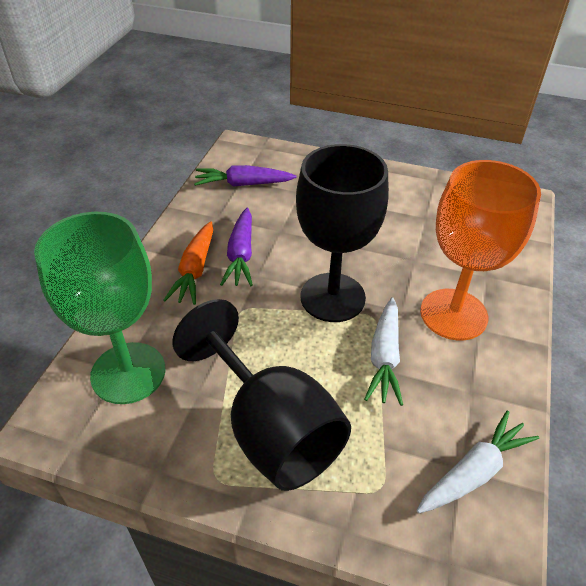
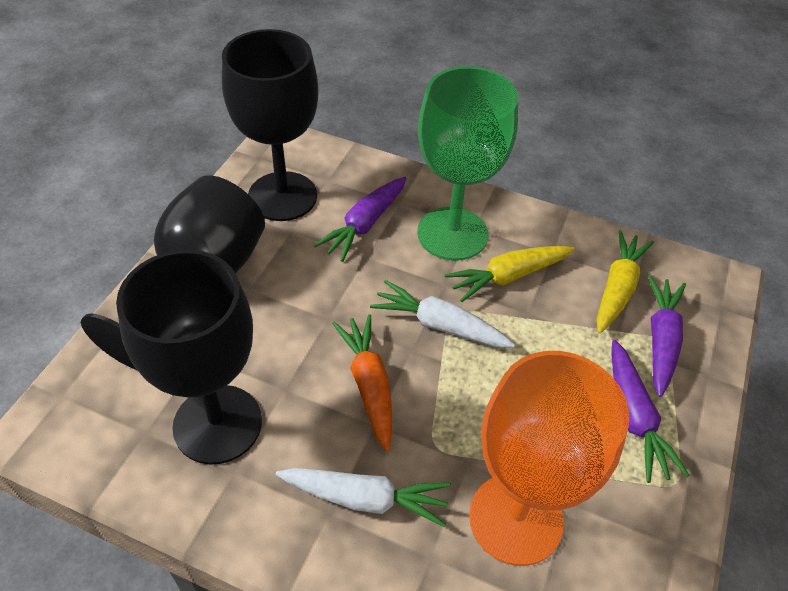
black goblet: 2 -> 3
purple carrot: 2 -> 3
yellow carrot: 0 -> 2

